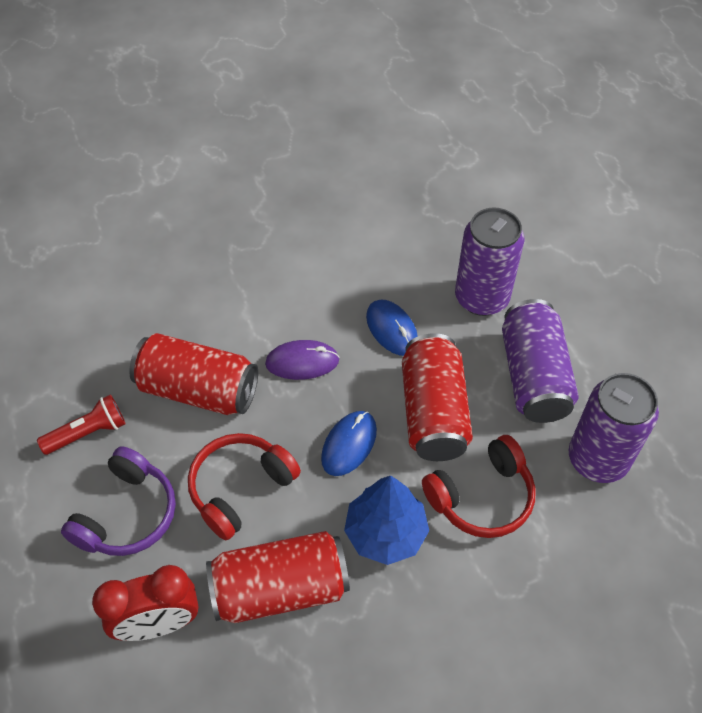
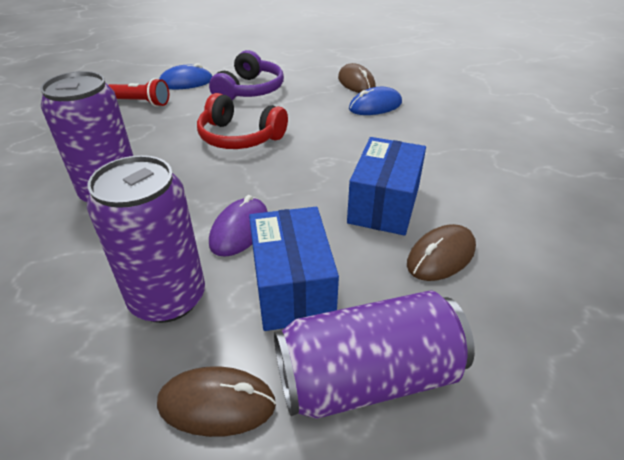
blue box: 0 -> 2
blue tree: 1 -> 0
brown mouse: 0 -> 3
red can: 3 -> 0
red clock: 1 -> 0
red headphones: 2 -> 1

